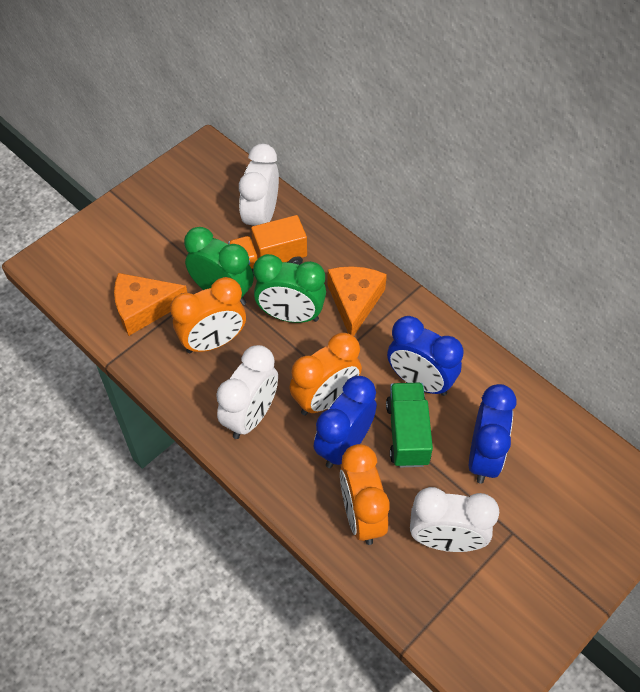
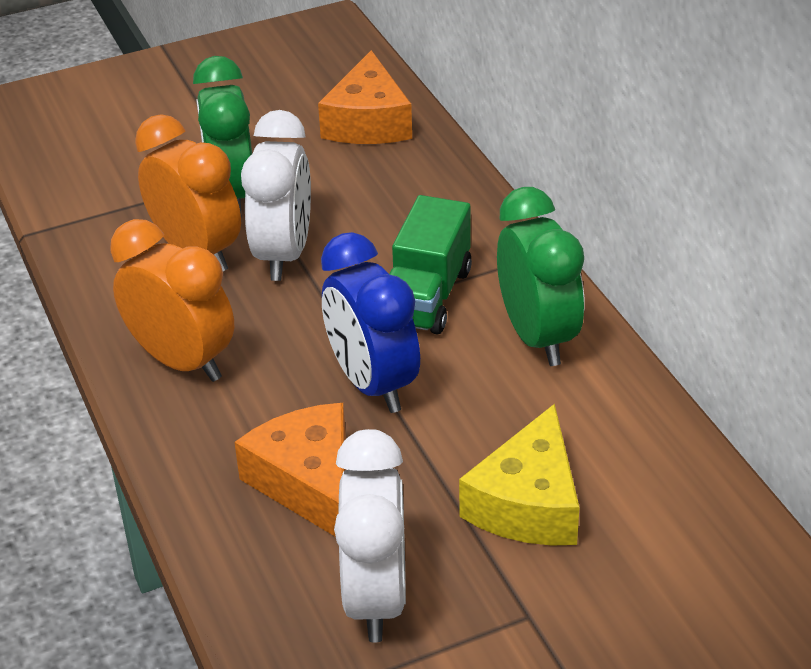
blue clock: 3 -> 1
orange clock: 3 -> 2
orange truck: 1 -> 0
white clock: 3 -> 2
yellow cheese: 0 -> 1

